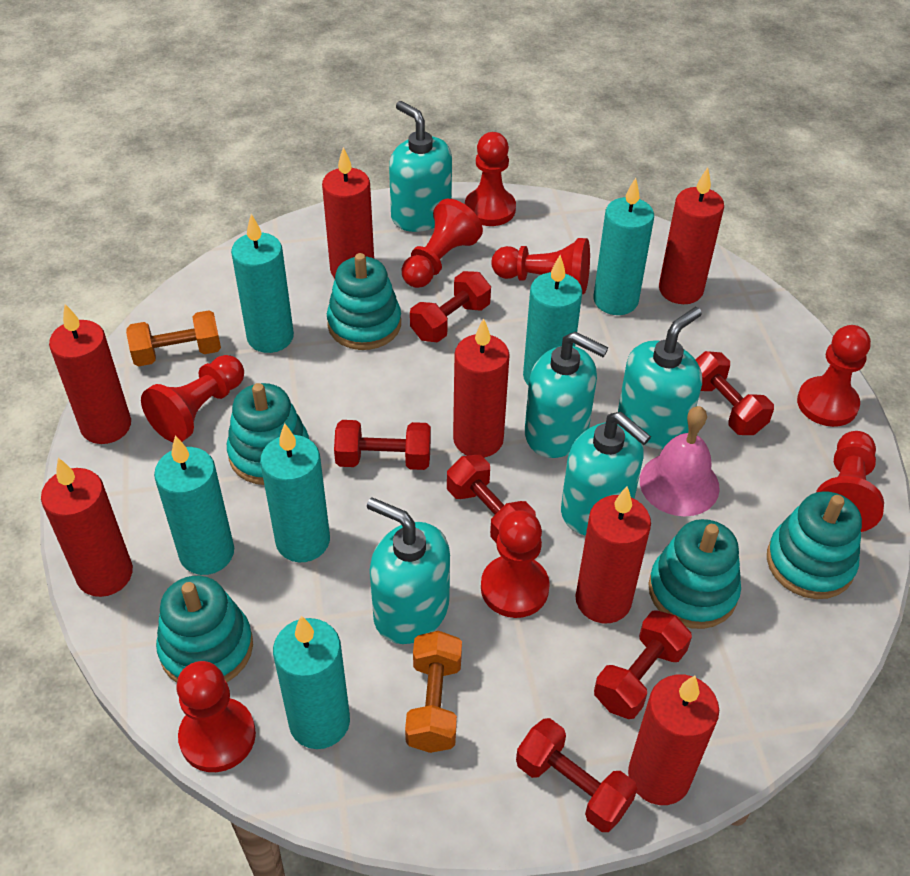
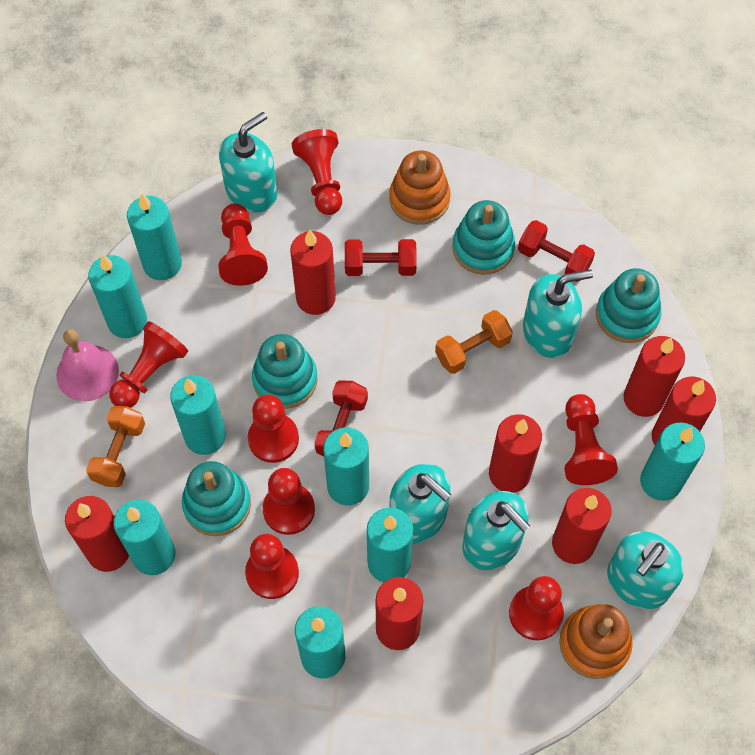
orange stacking toy: 0 -> 2
red dumbbell: 6 -> 3
turquoise candle: 6 -> 8
turquoise stacking toy: 5 -> 4

